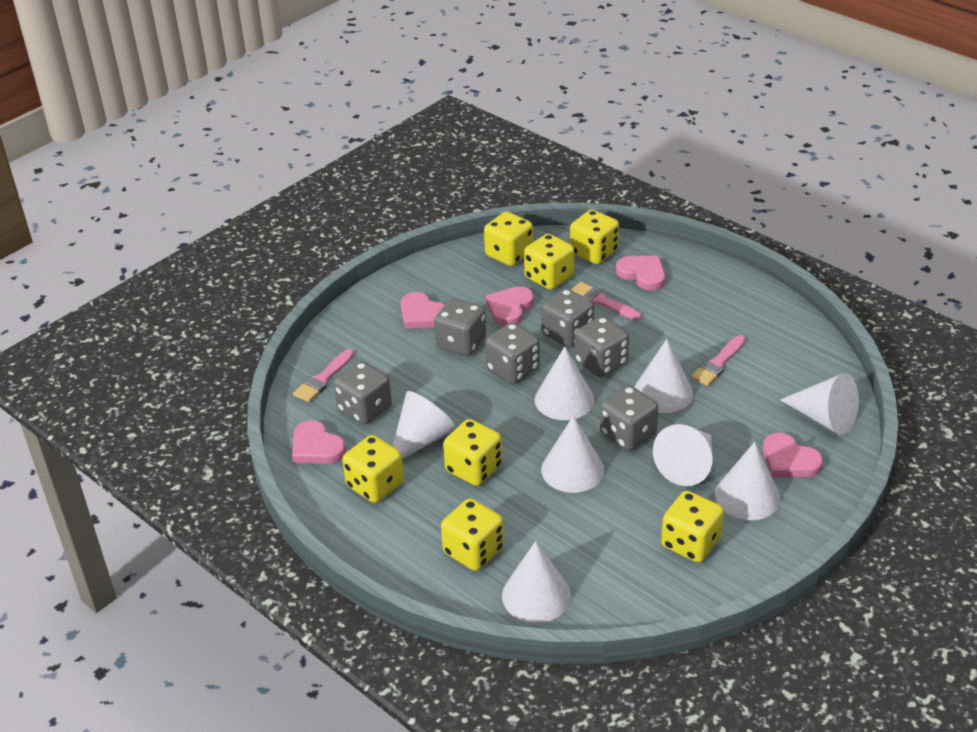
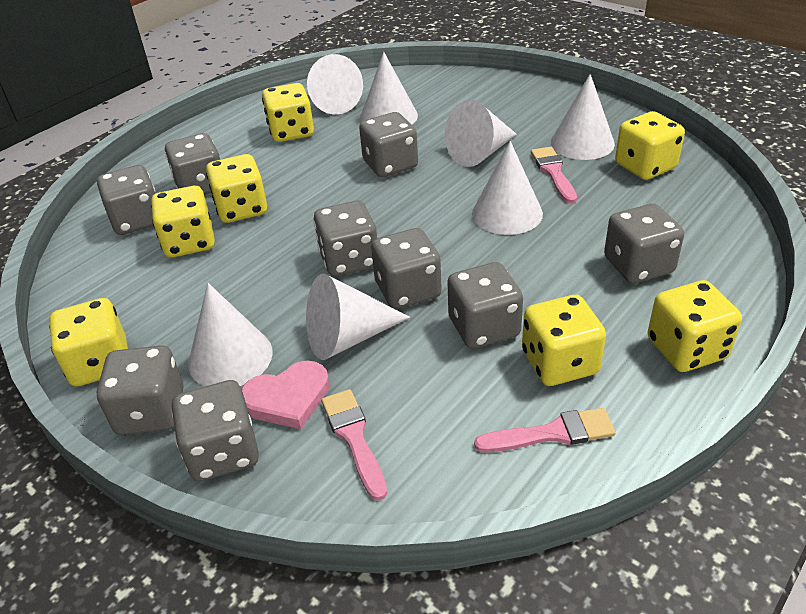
grey dice: 6 -> 9
pink heart: 5 -> 1
white cone: 8 -> 7

